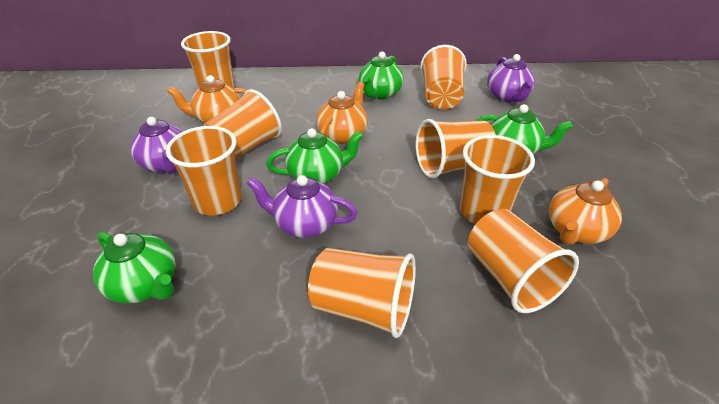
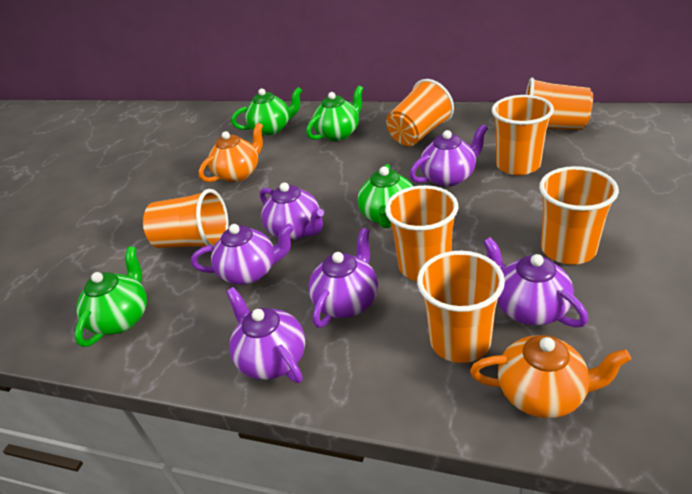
orange cup: 8 -> 7
orange teapot: 3 -> 2
purple teapot: 3 -> 6

